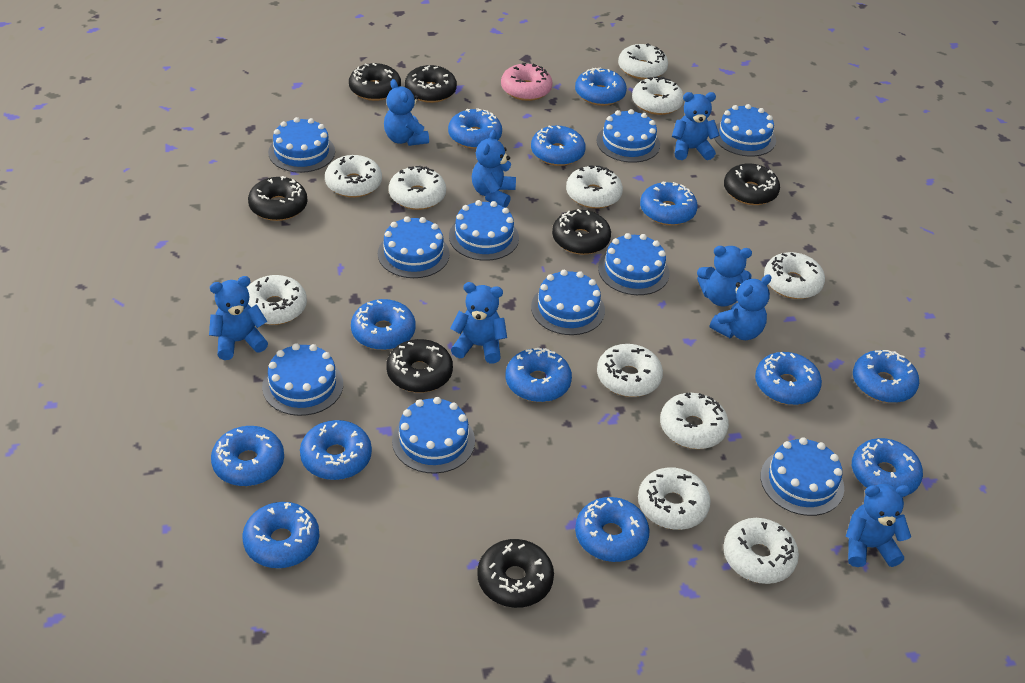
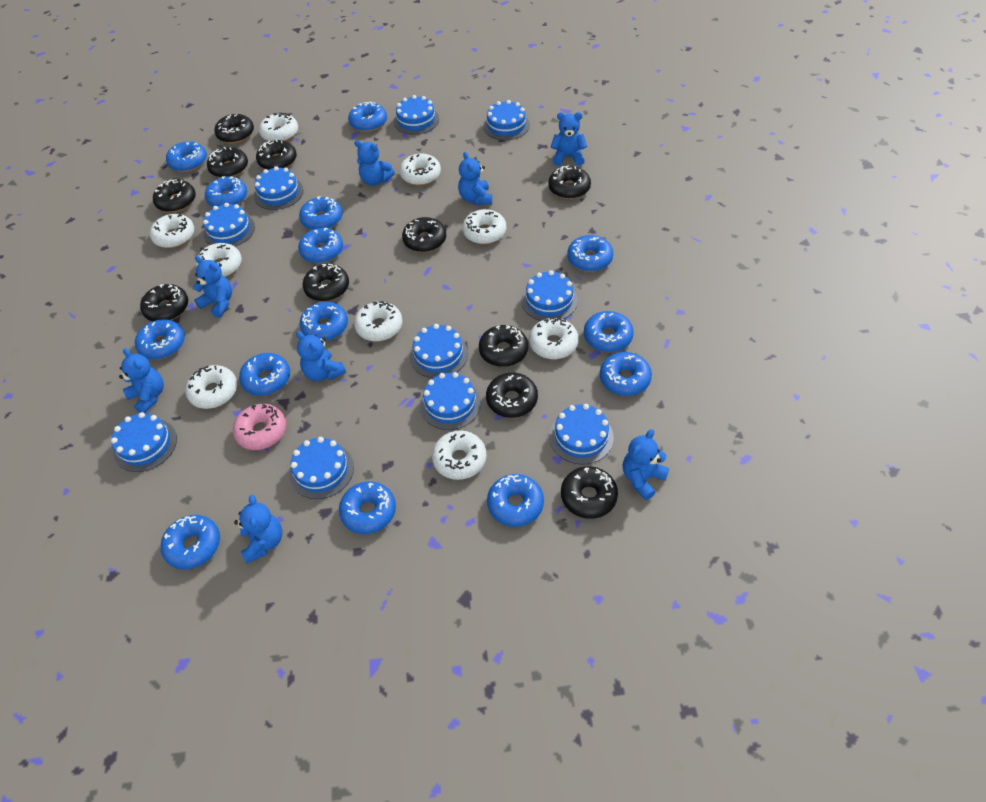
black donut: 7 -> 11
blue donut: 13 -> 14
white donut: 11 -> 9

